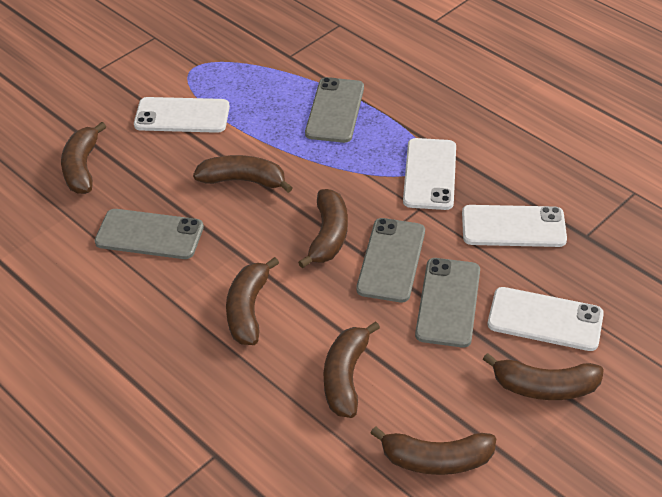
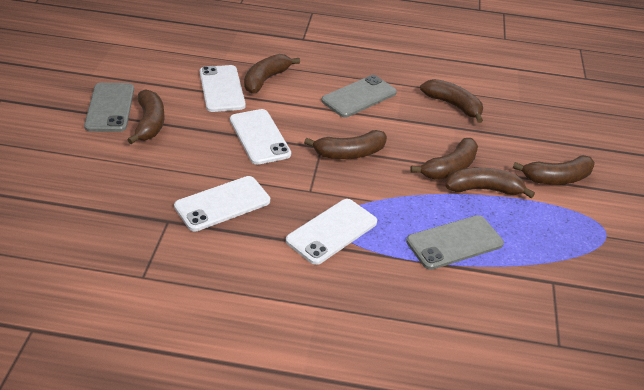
grey phone: 4 -> 3

